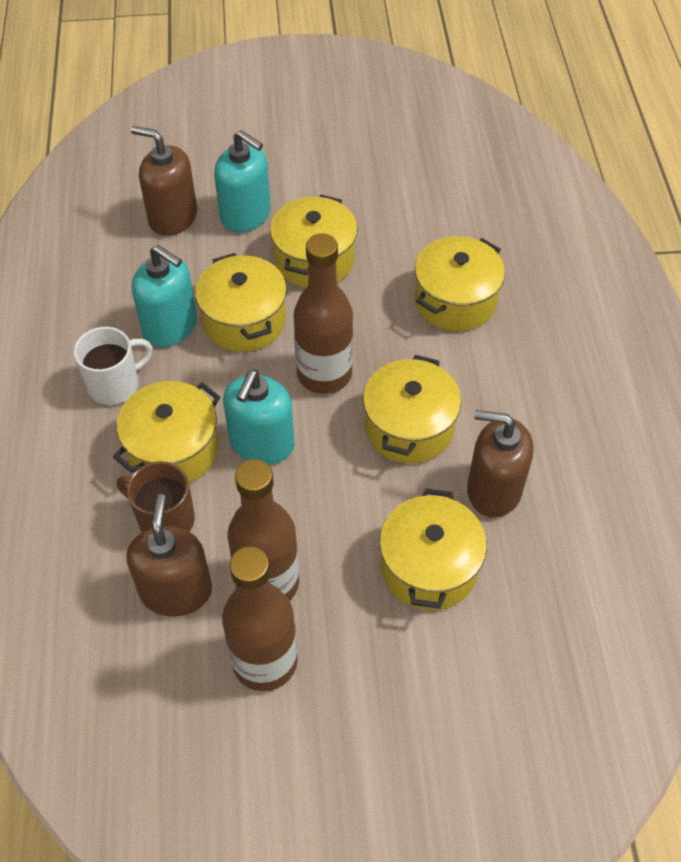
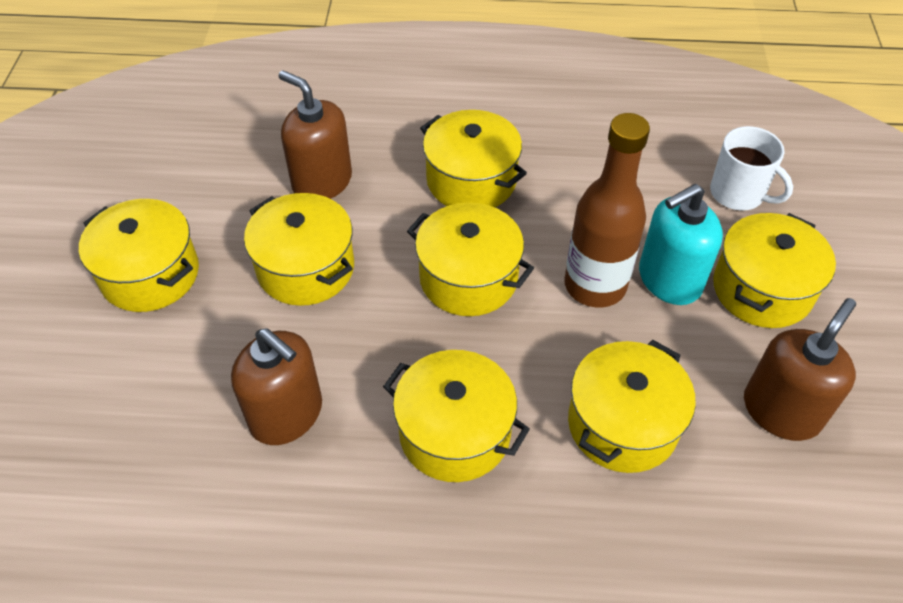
brown bottle: 3 -> 1
brown mug: 1 -> 0
turquoise soap dispenser: 3 -> 1
yellow pot: 6 -> 7

